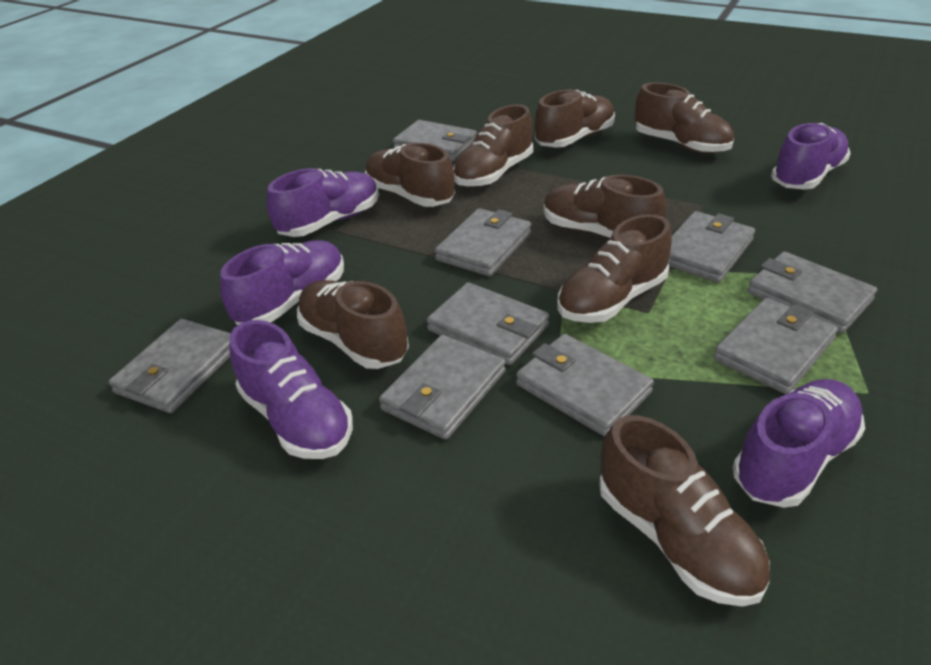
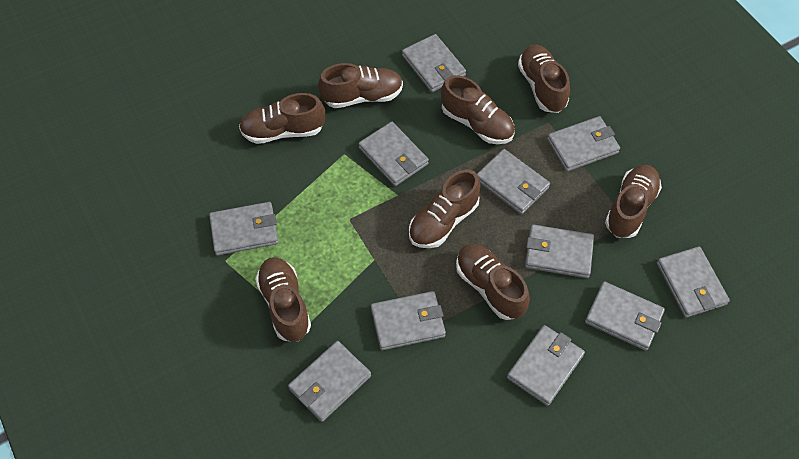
grey wallet: 9 -> 11
purple shoe: 5 -> 0

